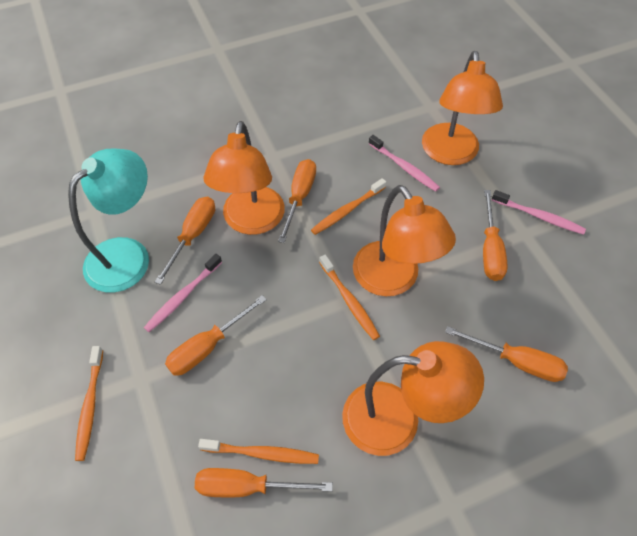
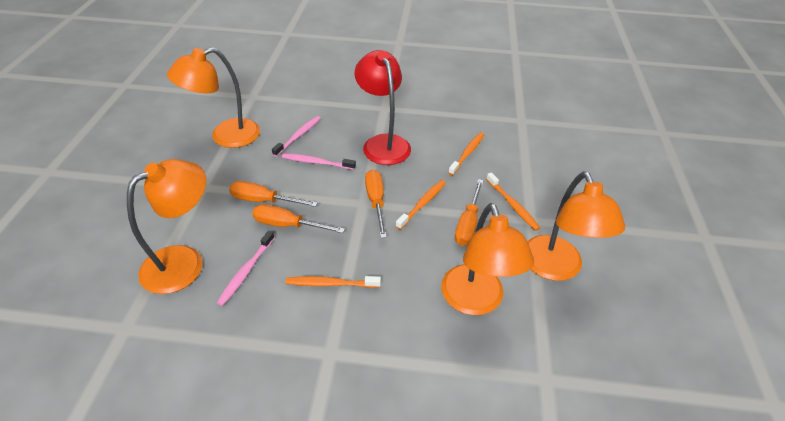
orange screwdriver: 6 -> 4
red lamp: 0 -> 1
turquoise lamp: 1 -> 0

